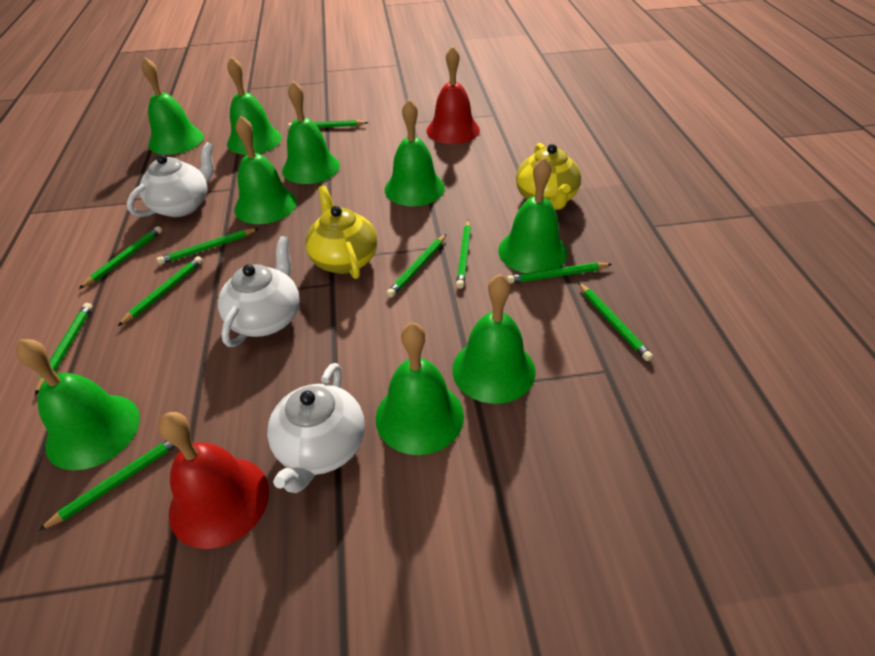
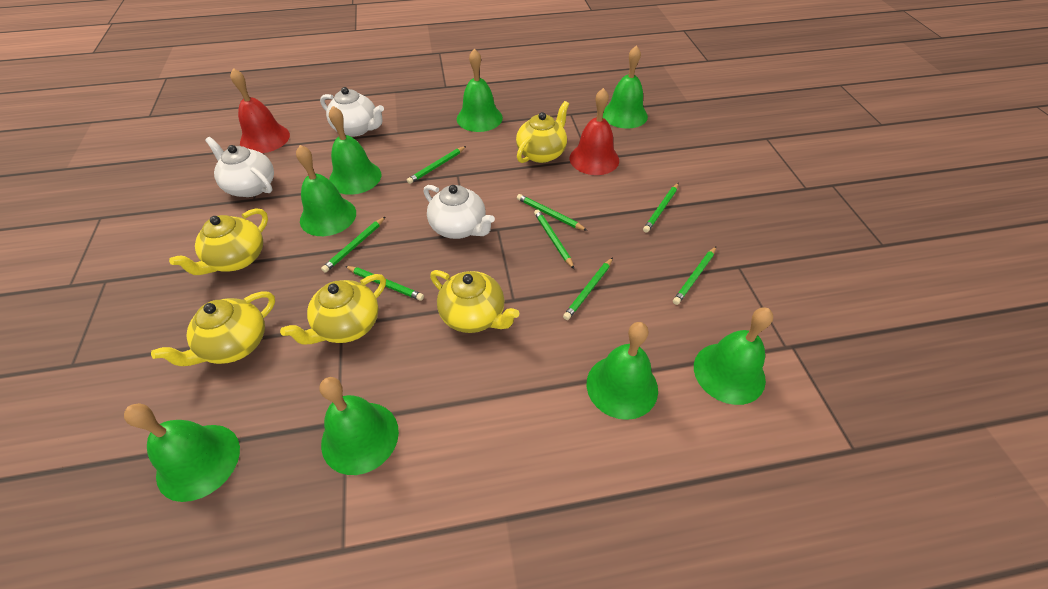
green bell: 9 -> 8
green pencil: 10 -> 8
yellow teapot: 2 -> 5

